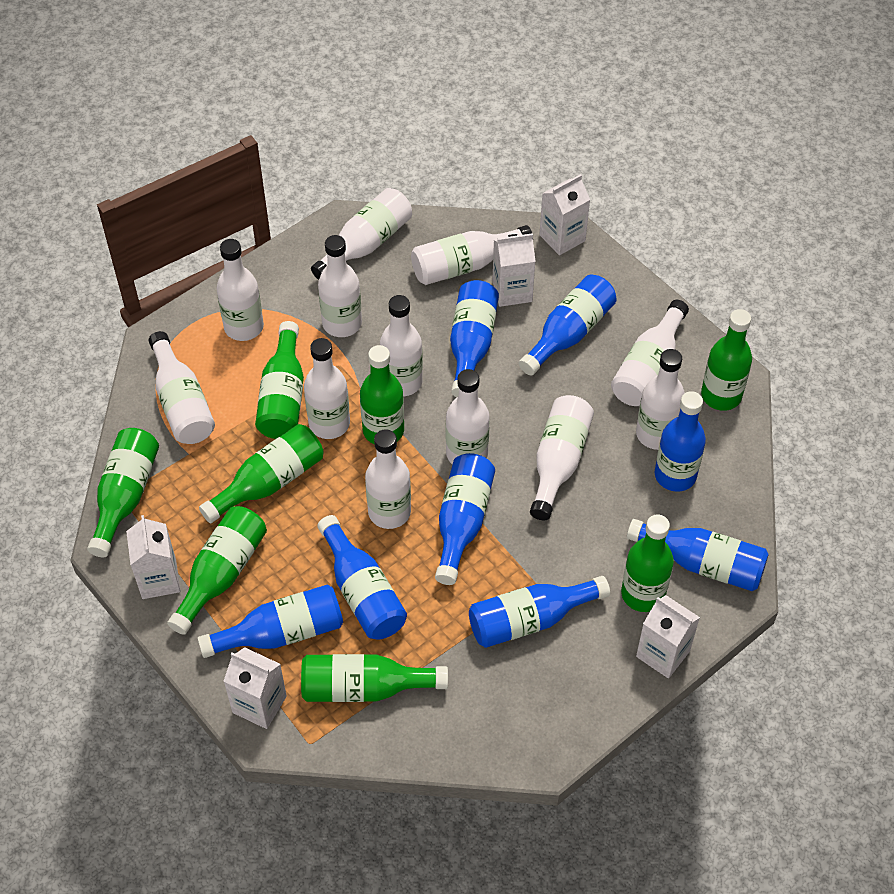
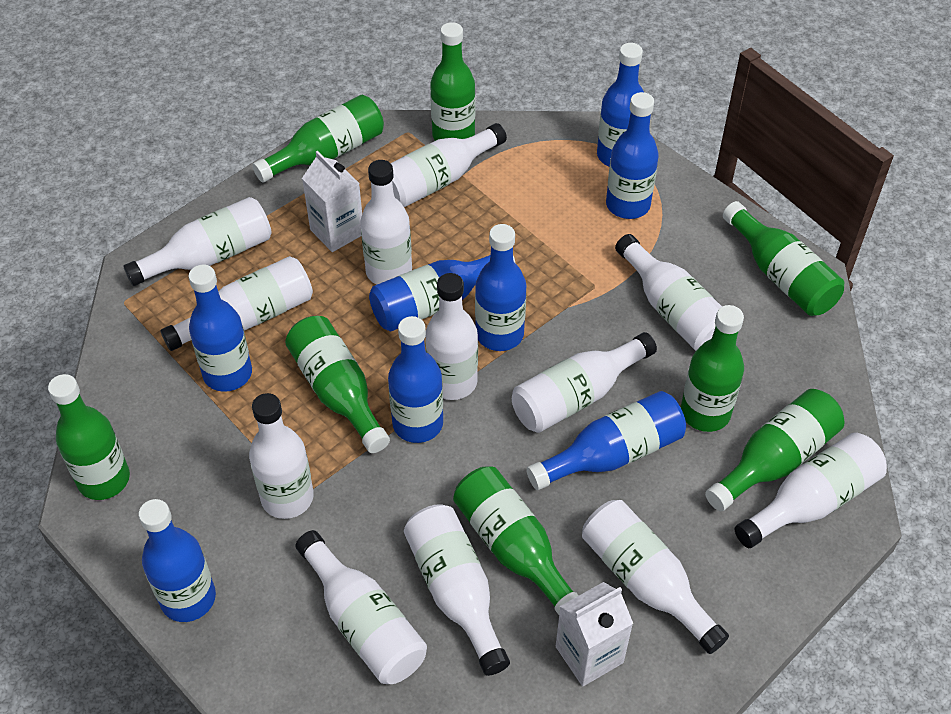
white carton: 5 -> 2

